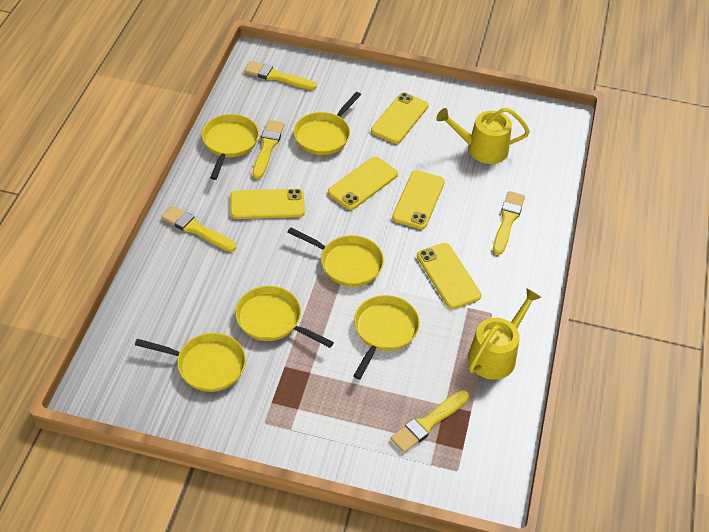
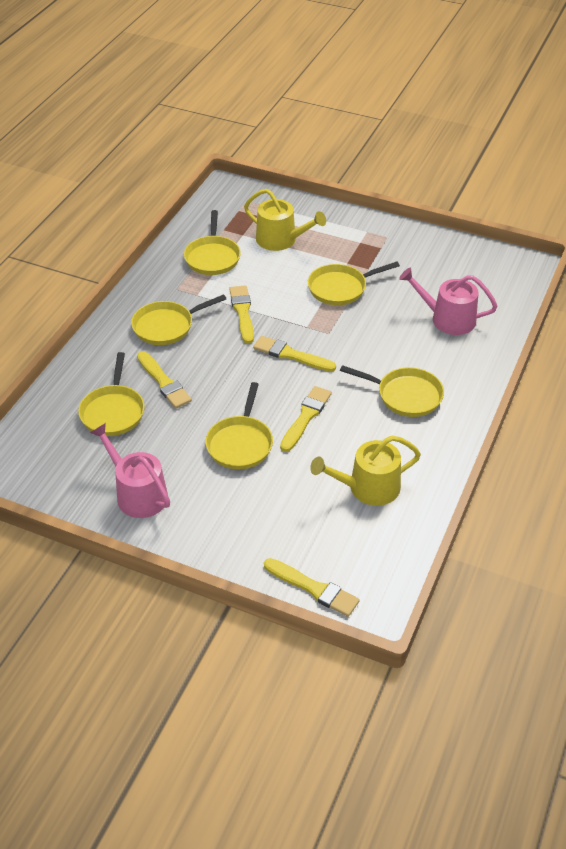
pink watering can: 0 -> 2
yellow phone: 5 -> 0

